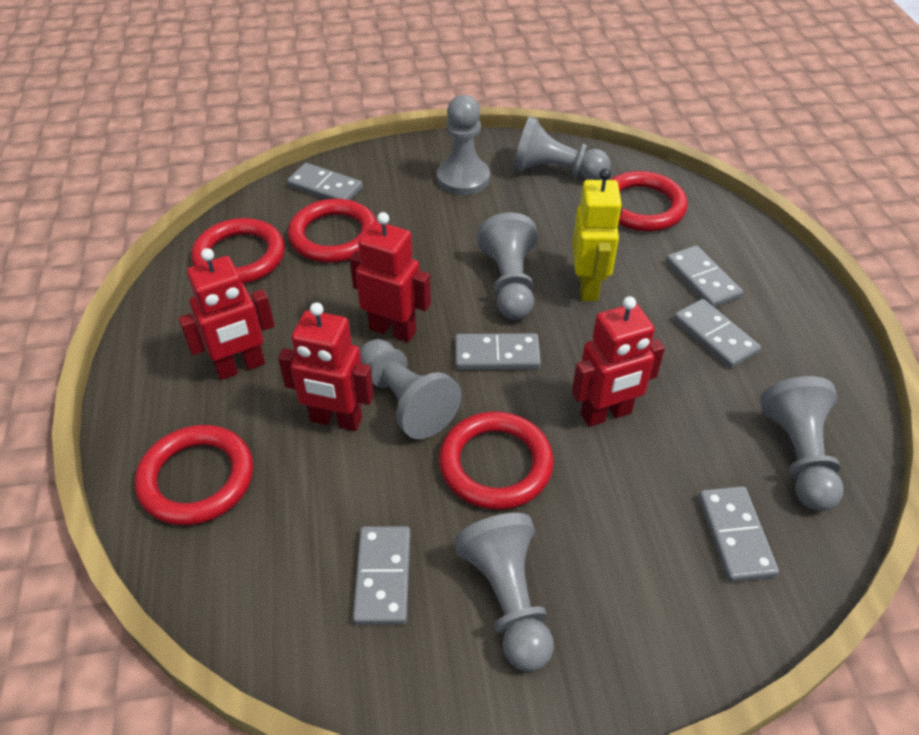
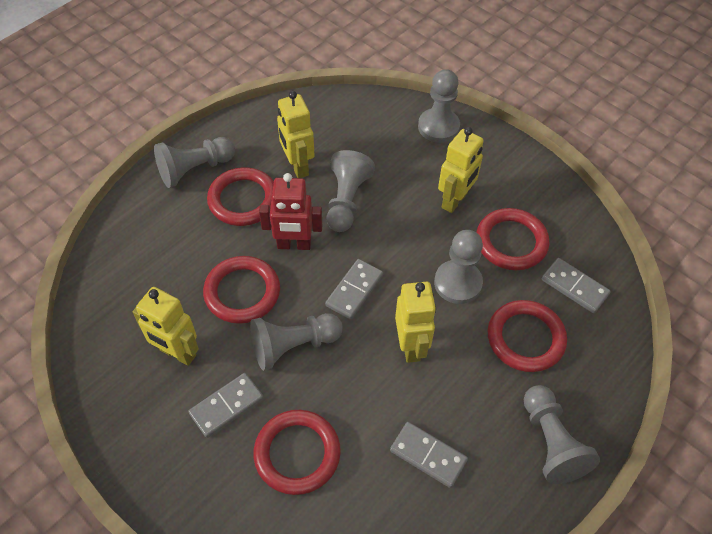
grey domino: 6 -> 4
red robot: 4 -> 1
yellow robot: 1 -> 4

